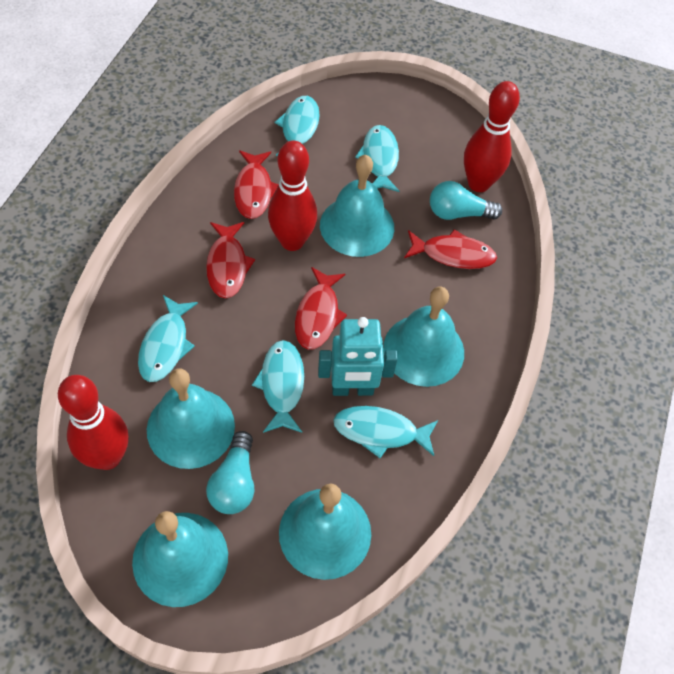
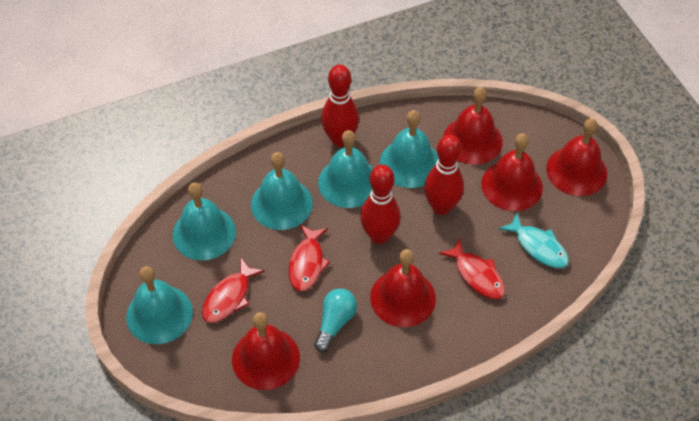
red bell: 0 -> 5
red fish: 4 -> 3
turquoise fish: 5 -> 1
turquoise light bulb: 2 -> 1
turquoise robot: 1 -> 0

